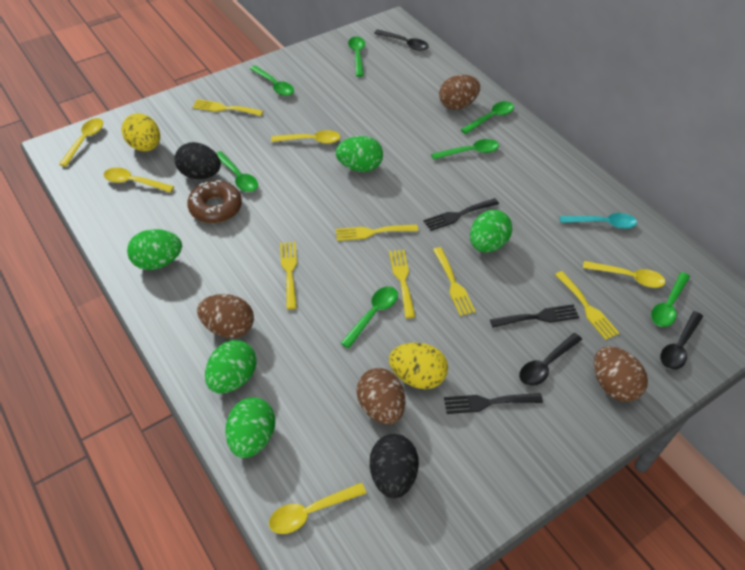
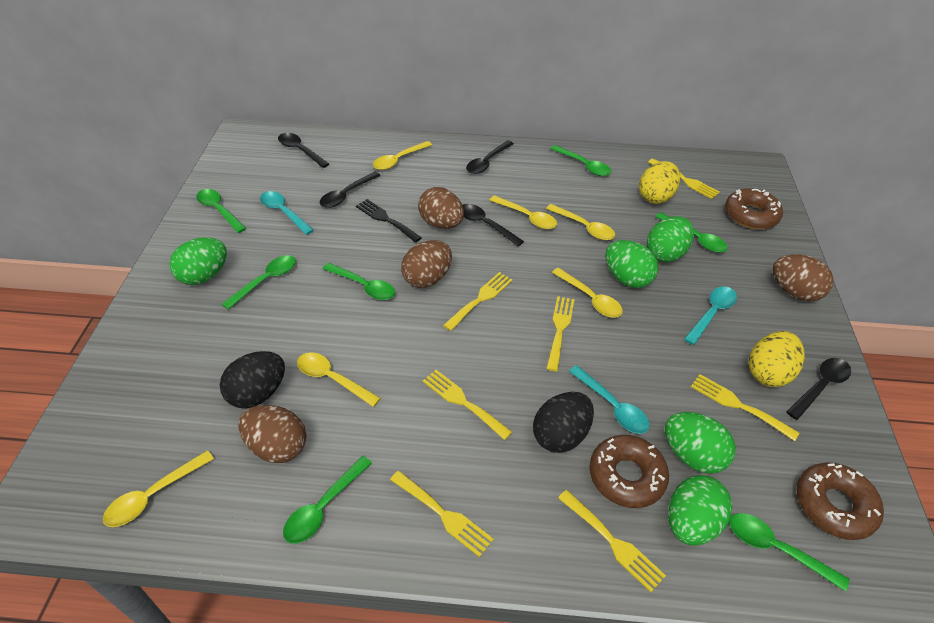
black fork: 3 -> 1
black spoon: 3 -> 5
brown donut: 1 -> 3
turquoise spoon: 1 -> 3
yellow fork: 6 -> 7
yellow spoon: 5 -> 6

